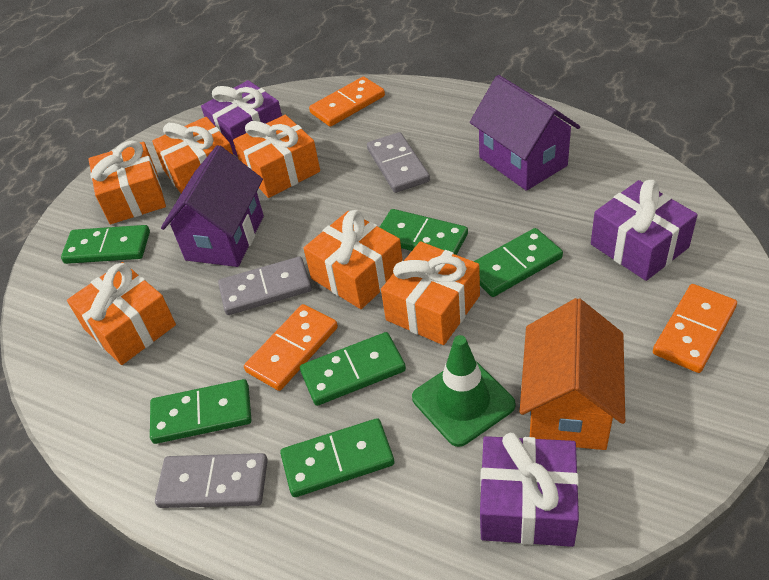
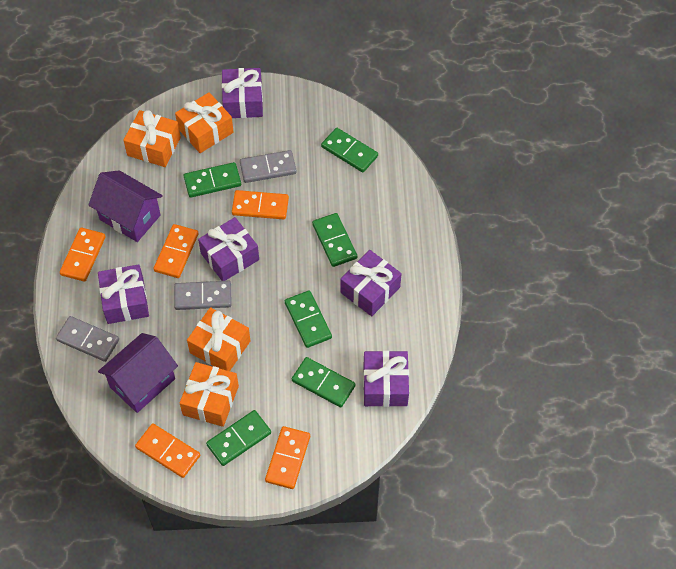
green traffic cone: 1 -> 0
orange domino: 3 -> 5
orange gift: 6 -> 4
orange house: 1 -> 0
purple gift: 3 -> 5

